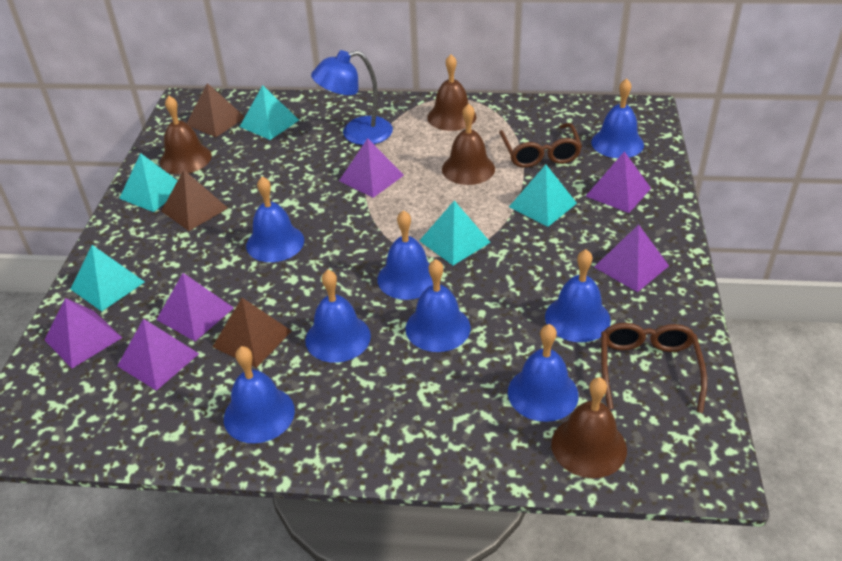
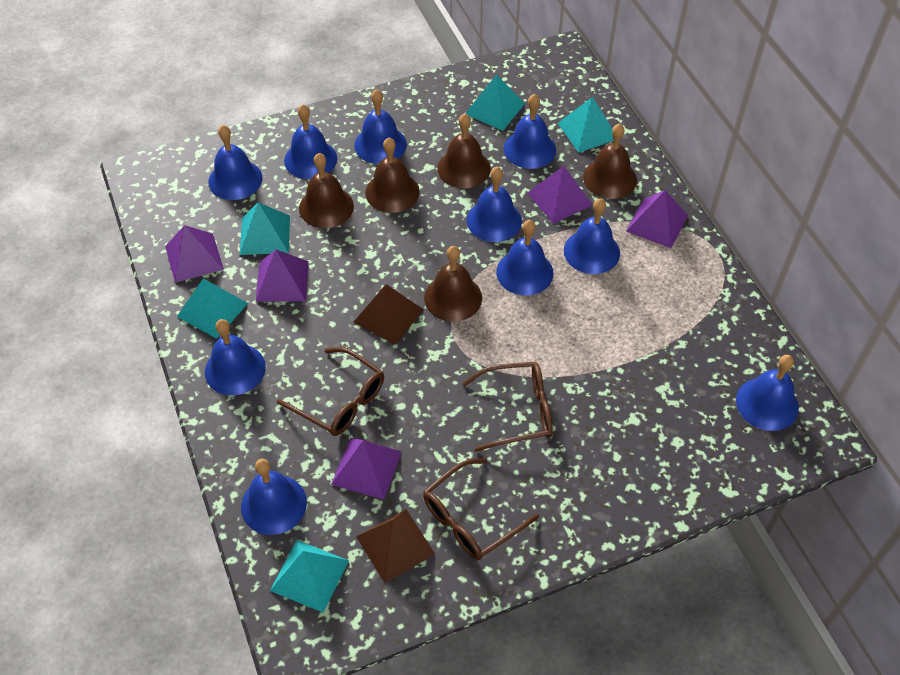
blue bell: 8 -> 10
blue lamp: 1 -> 0
brown bell: 4 -> 5
brown glasses: 2 -> 3
brown pyramid: 3 -> 2
purple pyramid: 6 -> 5

